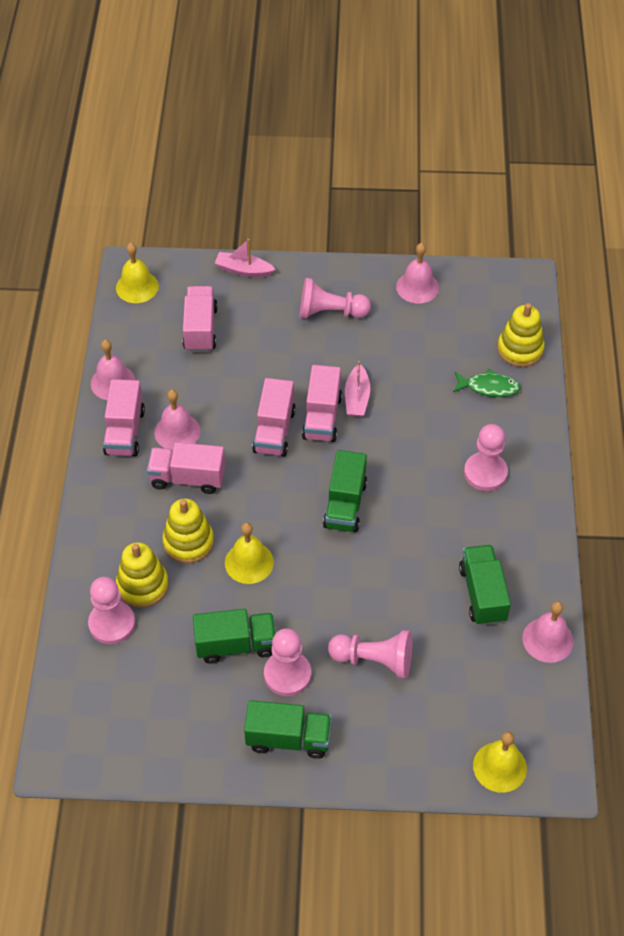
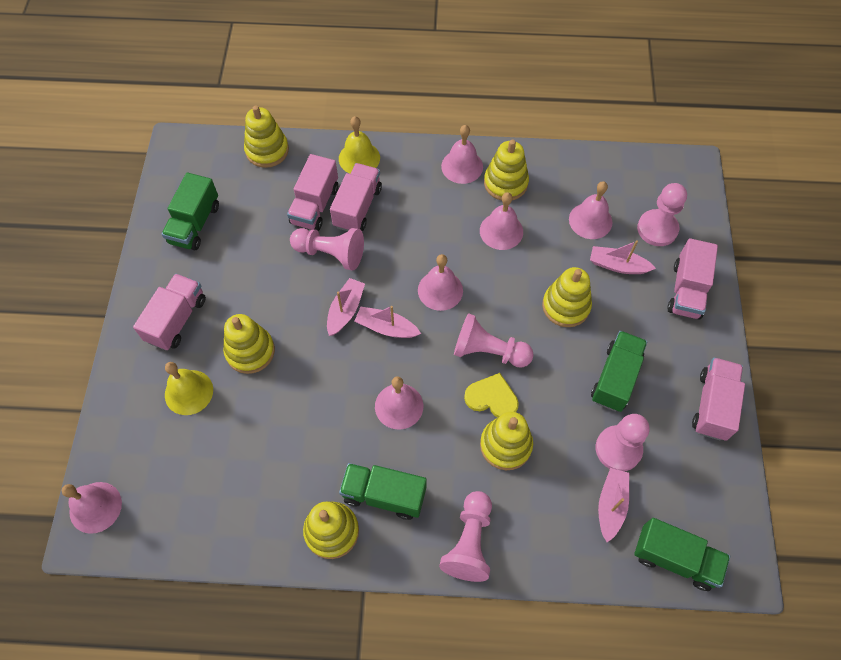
green fish: 1 -> 0
pink bell: 4 -> 6
pink boat: 2 -> 4
yellow bell: 3 -> 2
yellow heart: 0 -> 1
yellow stacking toy: 3 -> 6

